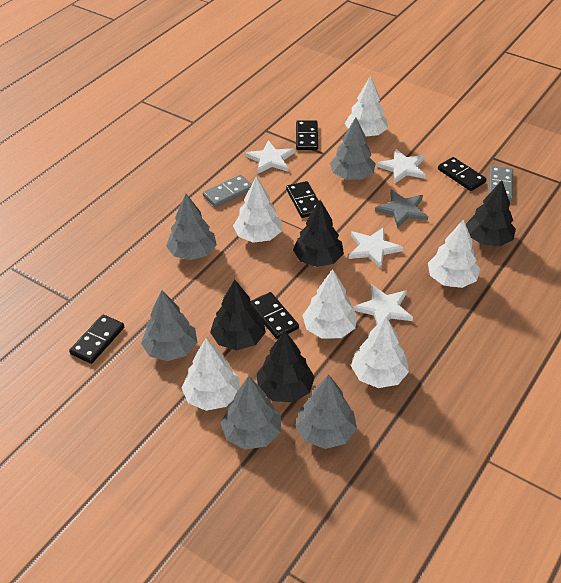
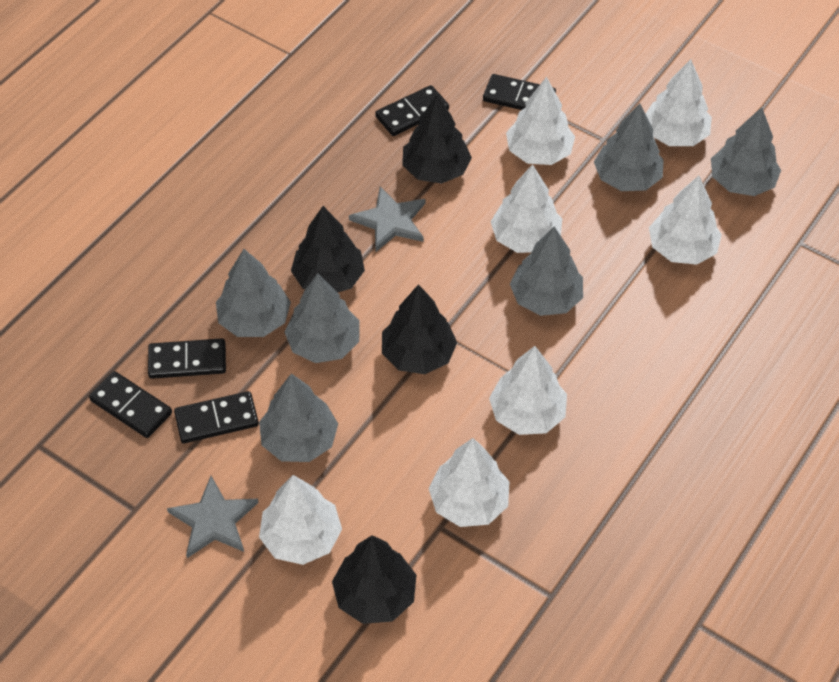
grey domino: 2 -> 0
grey star: 1 -> 2
grey tree: 5 -> 6
white star: 4 -> 0
white tree: 6 -> 7

